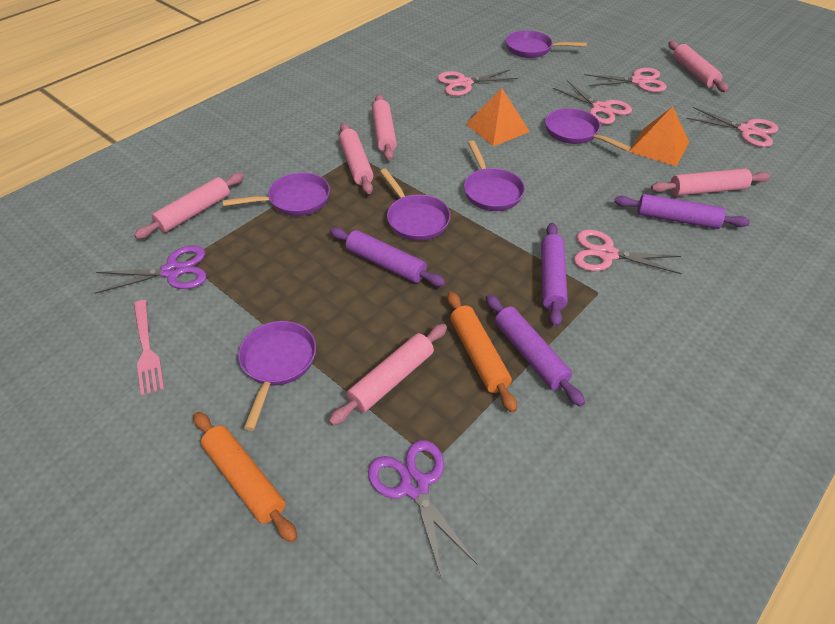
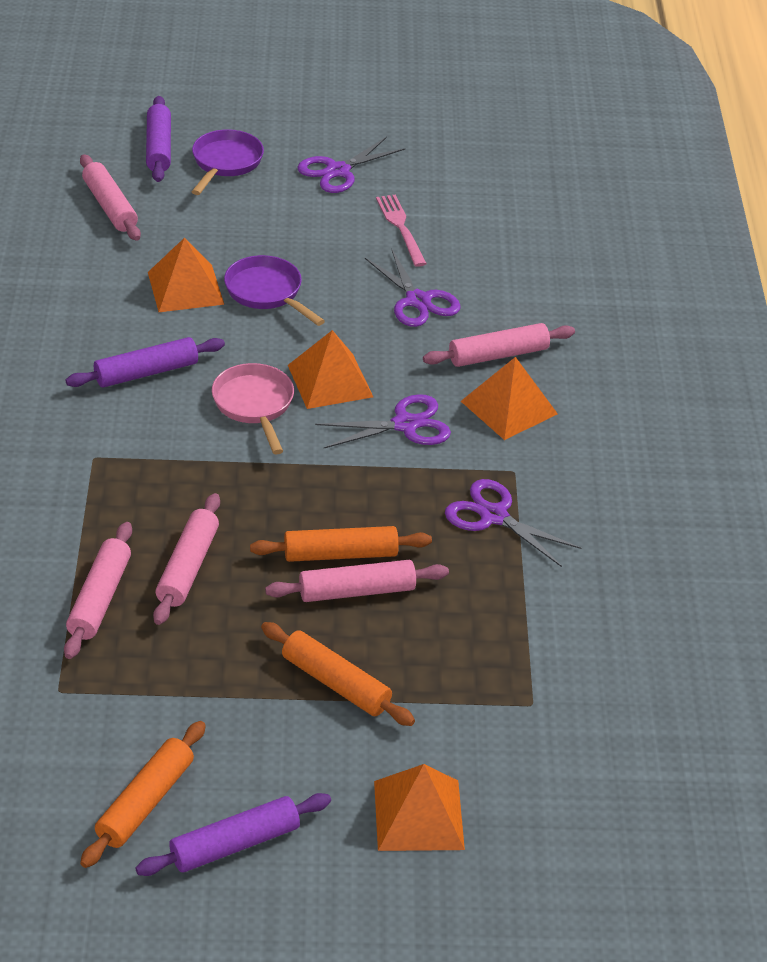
orange pyramid: 2 -> 4
orange rolling pin: 2 -> 3
pink pan: 0 -> 1
pink rolling pin: 6 -> 5
pink scissors: 5 -> 0
purple pan: 6 -> 2
purple rolling pin: 4 -> 3
purple scissors: 2 -> 4

